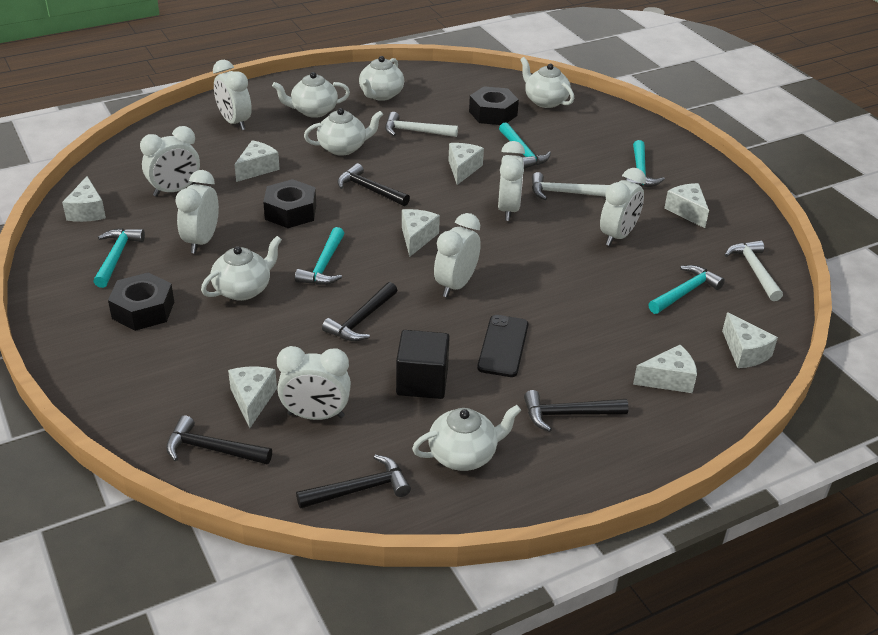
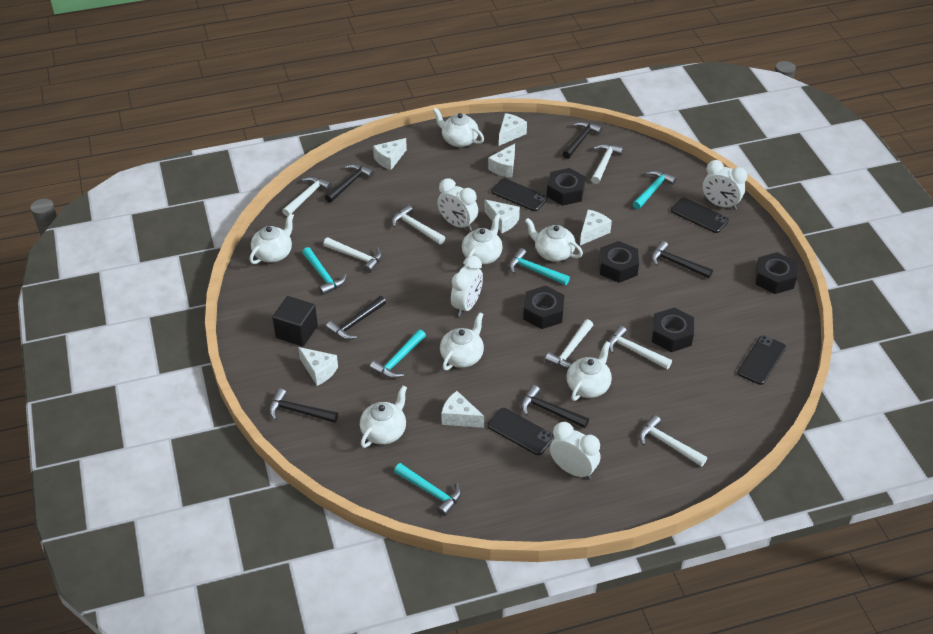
black hammer: 5 -> 6
black nut: 3 -> 5
black phone: 1 -> 4
white cheese: 8 -> 7
white clock: 7 -> 4
white hammer: 3 -> 7
white teapot: 6 -> 7

